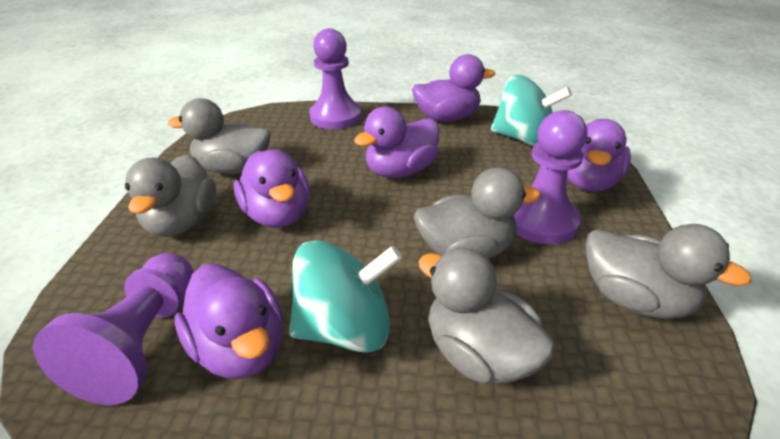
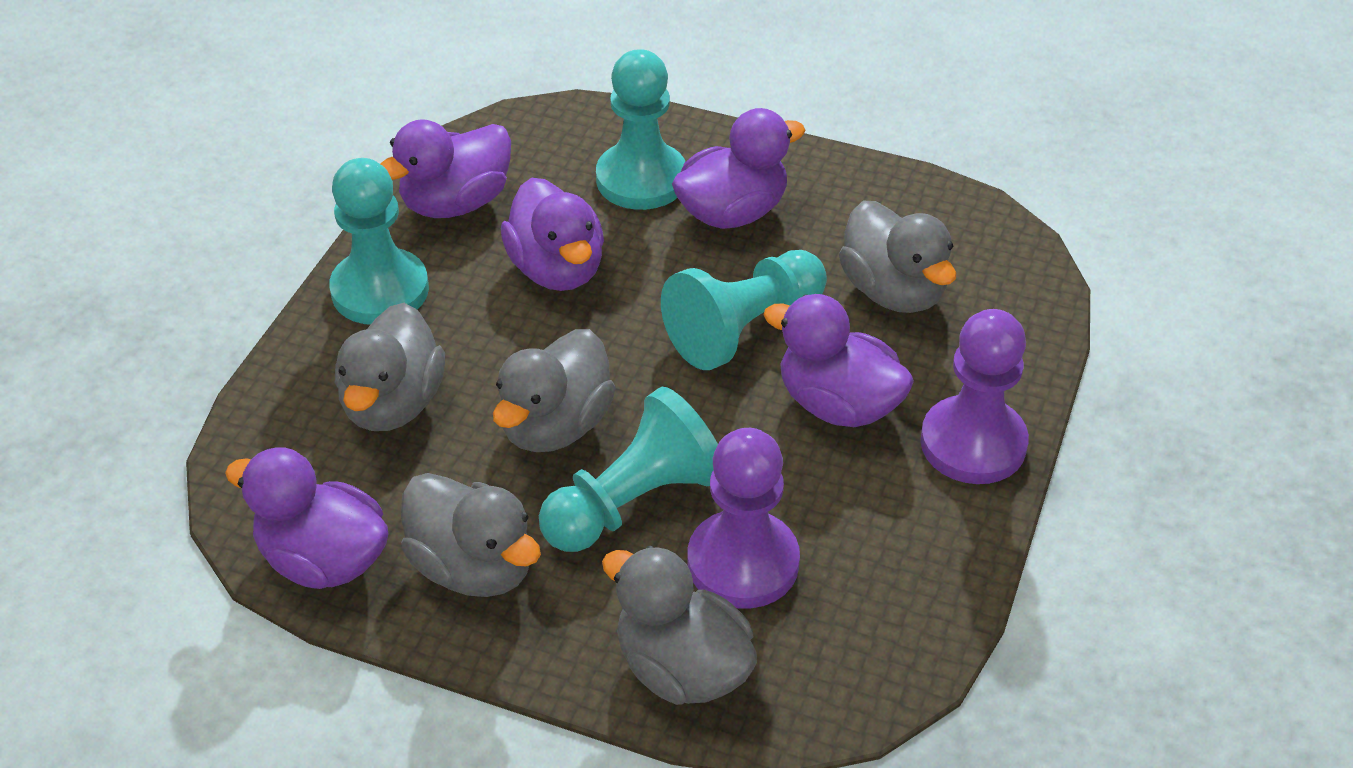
purple pawn: 3 -> 2
turquoise pawn: 0 -> 4
turquoise spinning top: 2 -> 0

